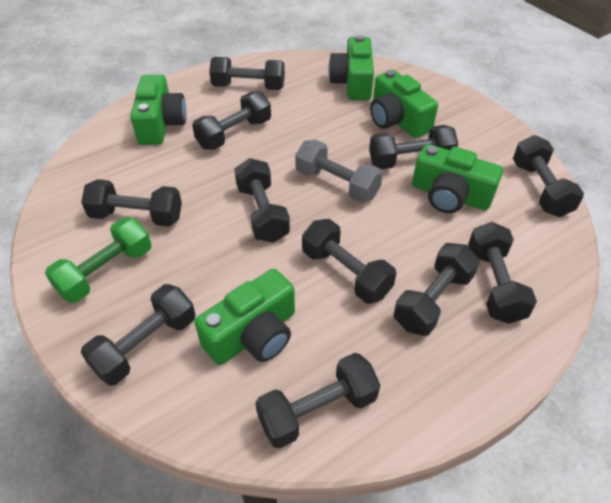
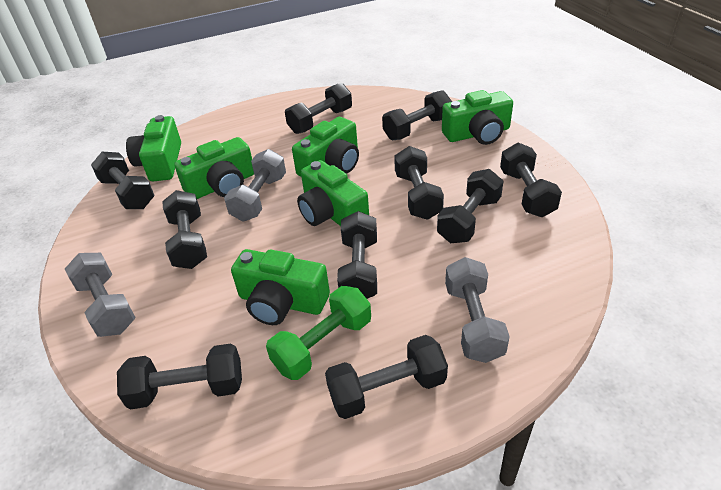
black dumbbell: 11 -> 10
green camera: 5 -> 6
grey dumbbell: 1 -> 3

